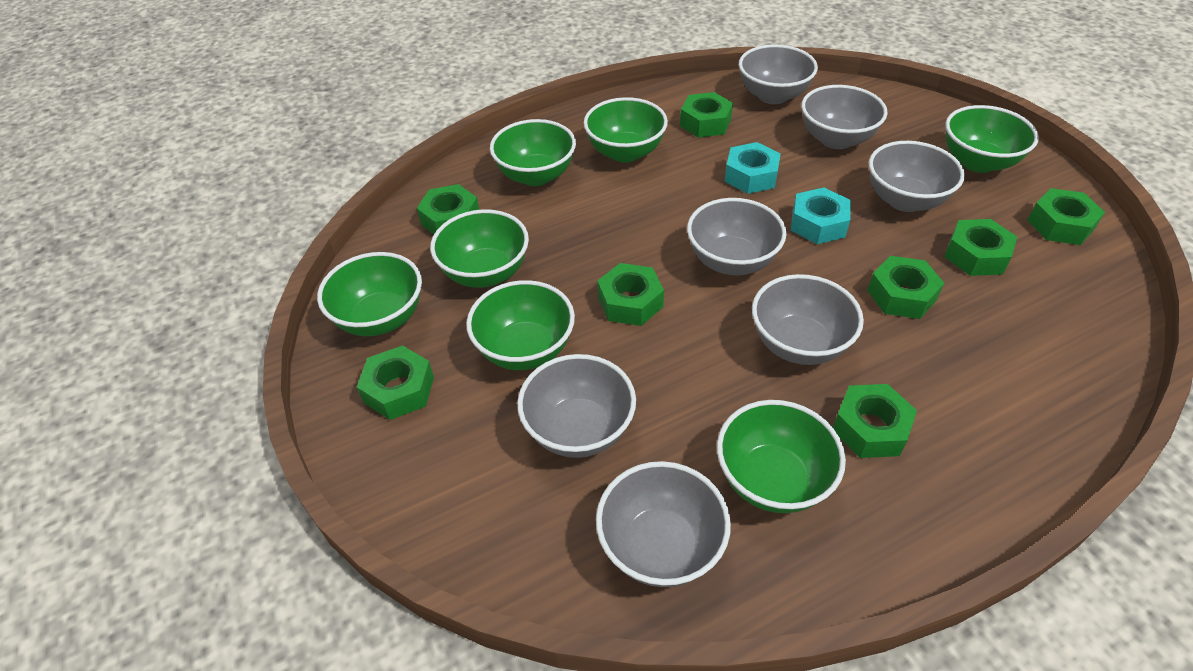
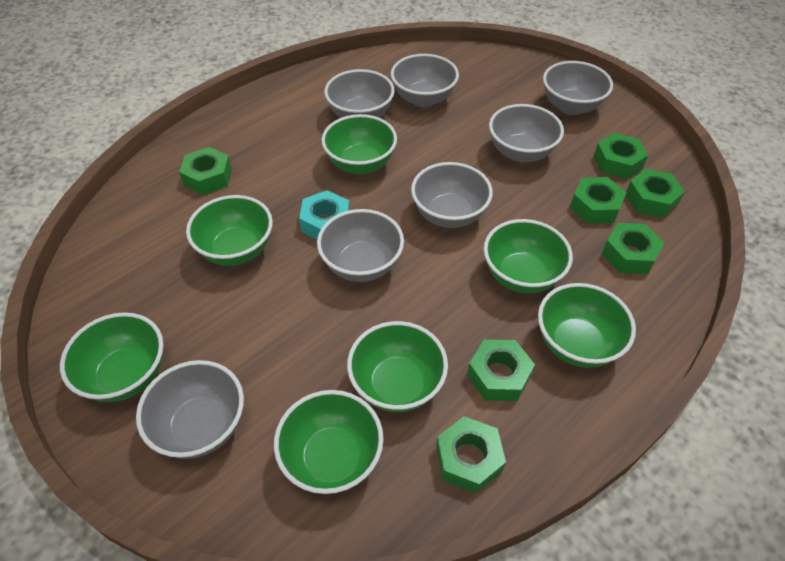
green nut: 8 -> 7
turquoise nut: 2 -> 1

